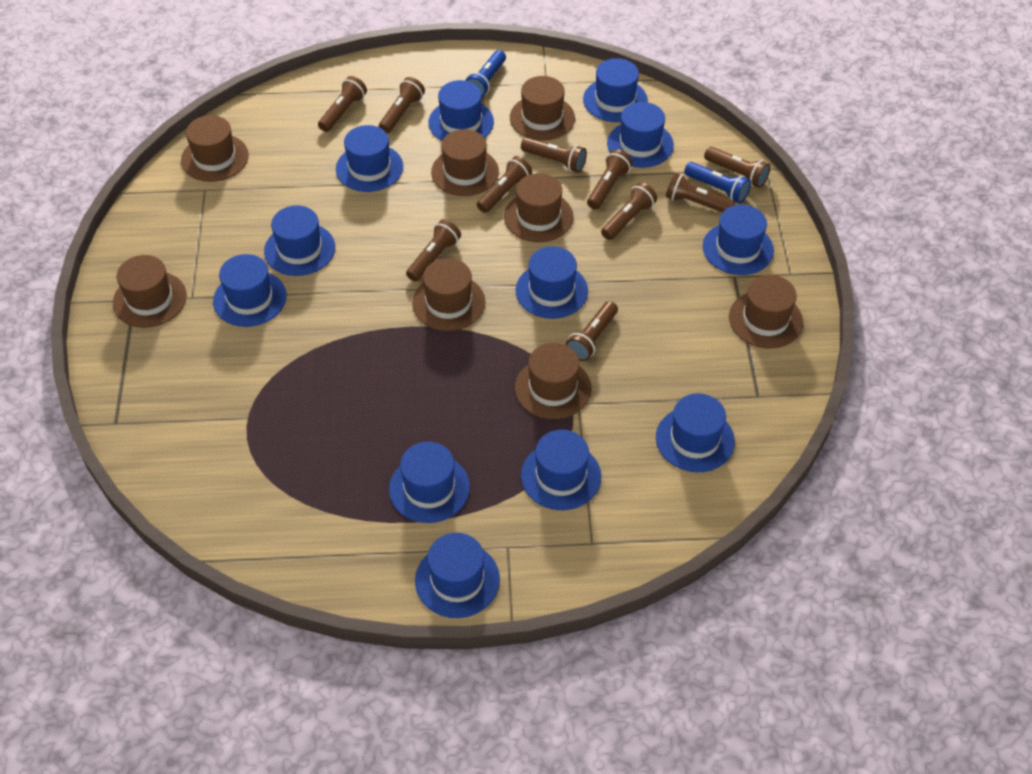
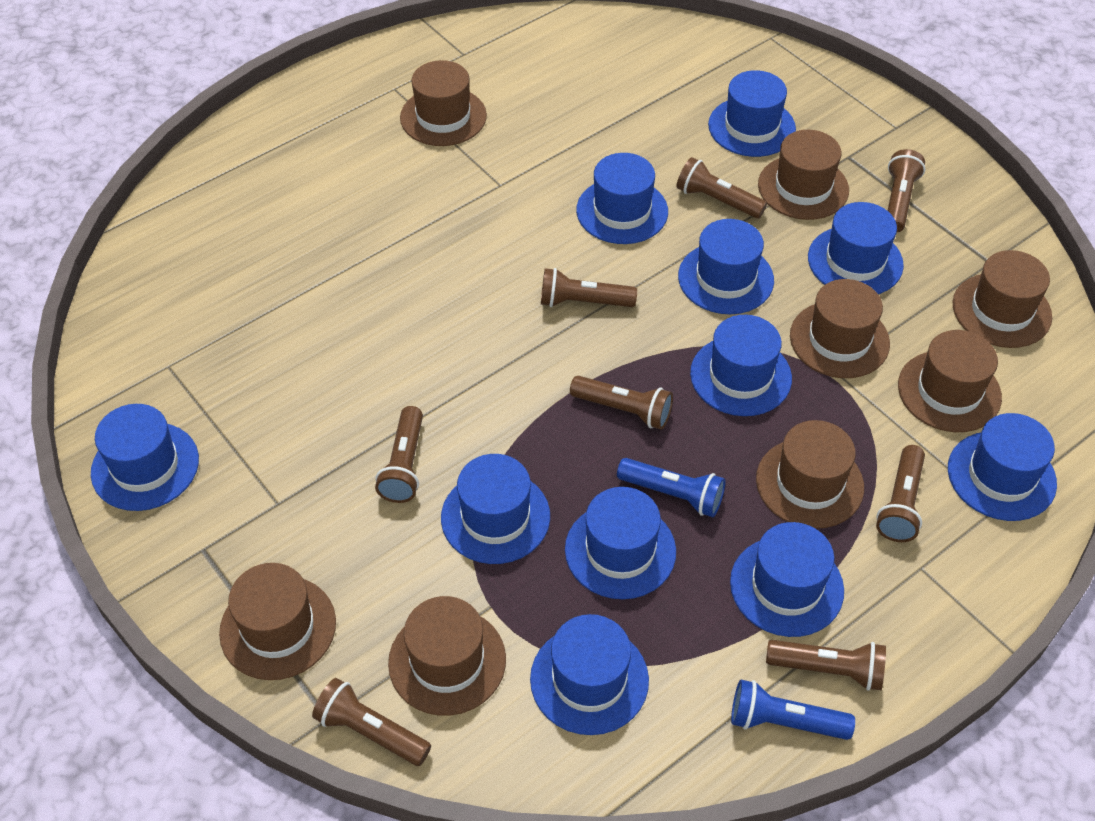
blue hat: 12 -> 11
brown flashlight: 10 -> 8

